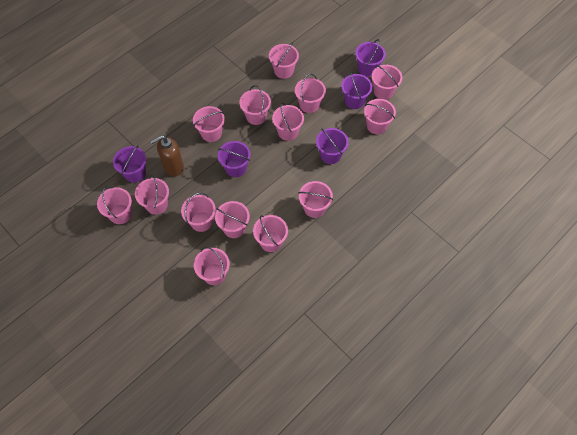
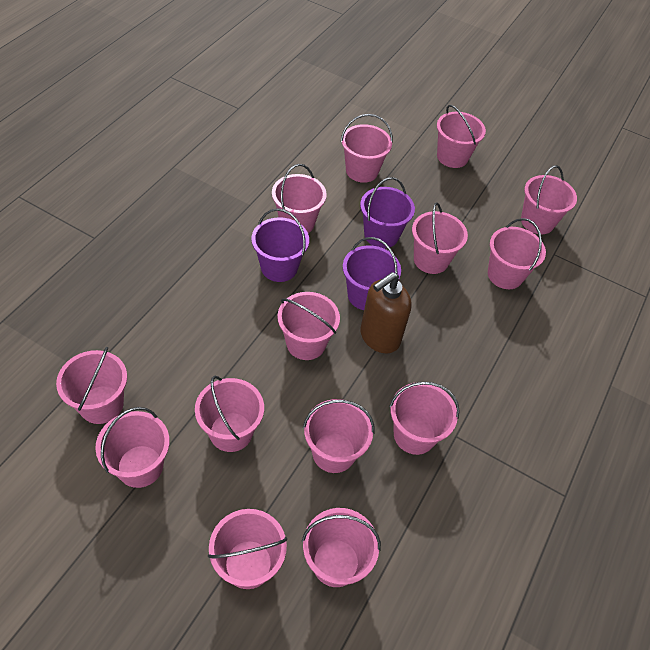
purple bucket: 5 -> 3

